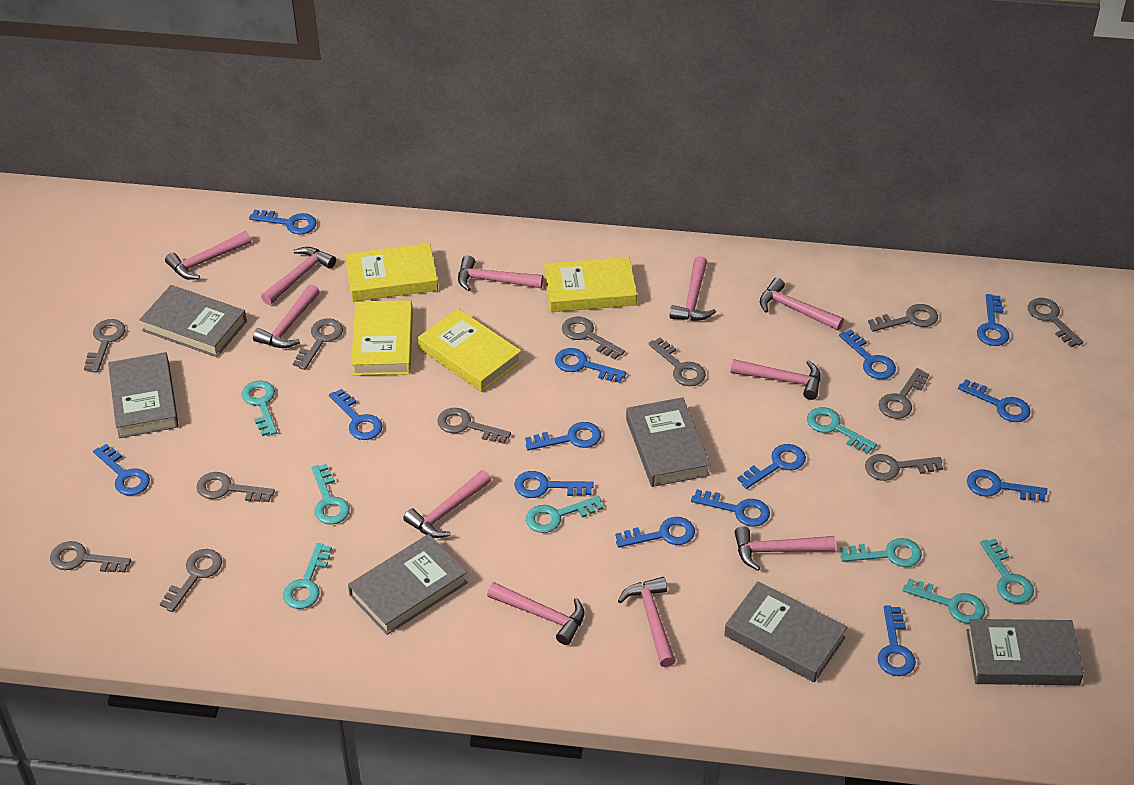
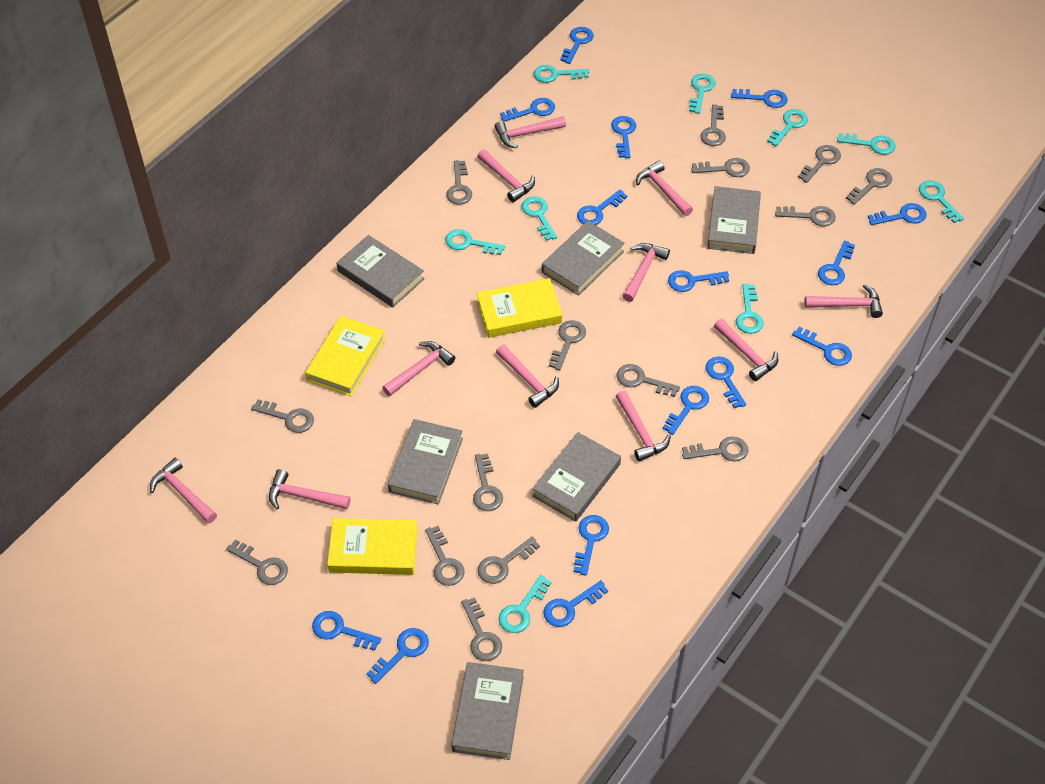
blue key: 14 -> 15
grey key: 12 -> 15
turquoise key: 8 -> 9
yellow book: 4 -> 3

